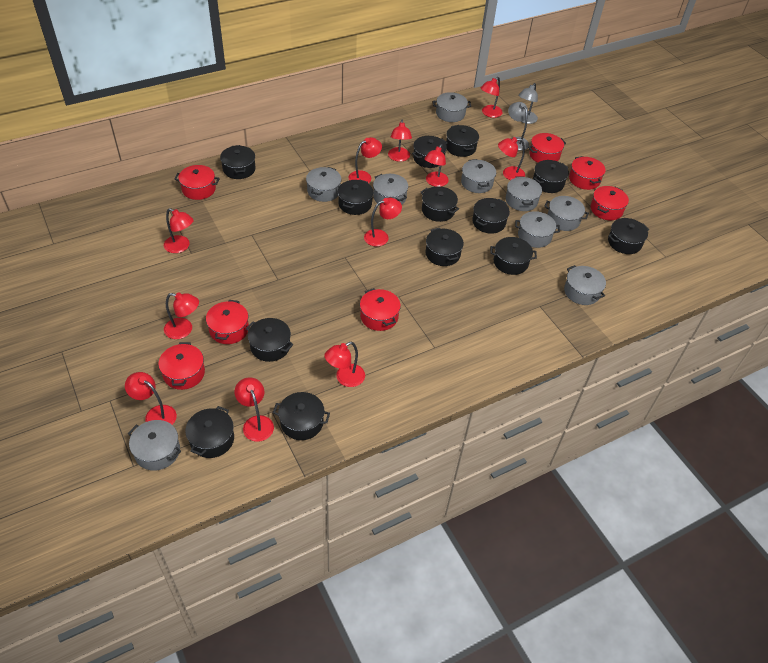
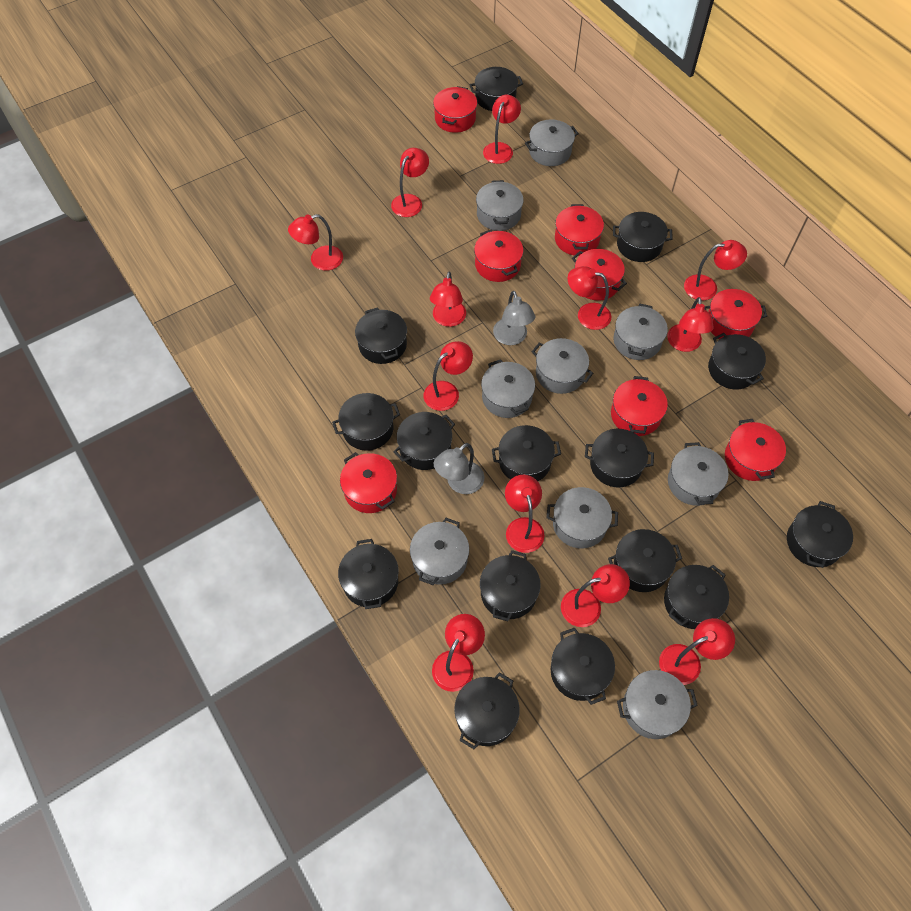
black pot: 13 -> 15
red lamp: 11 -> 12
red pot: 7 -> 8

